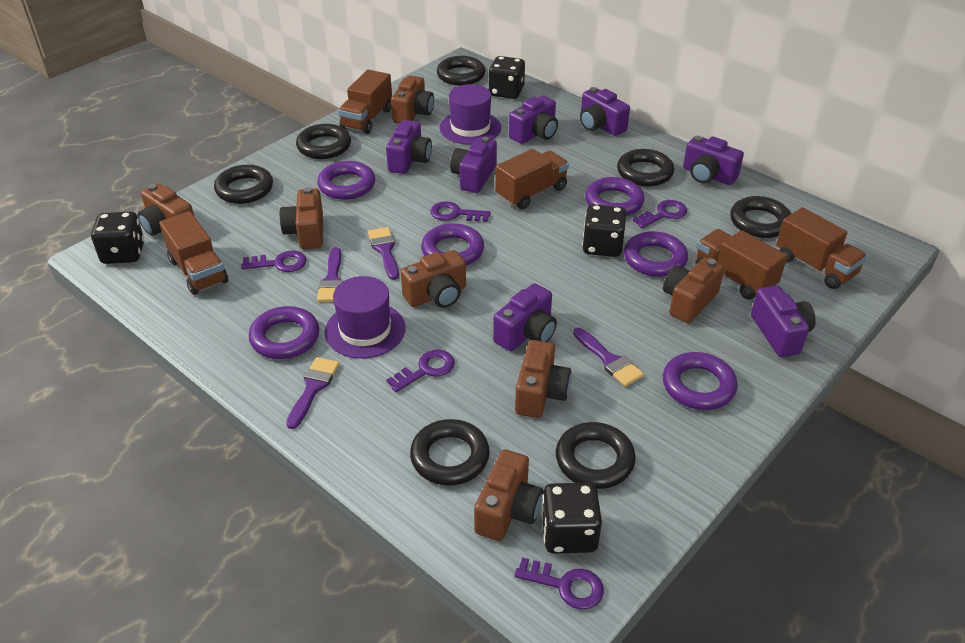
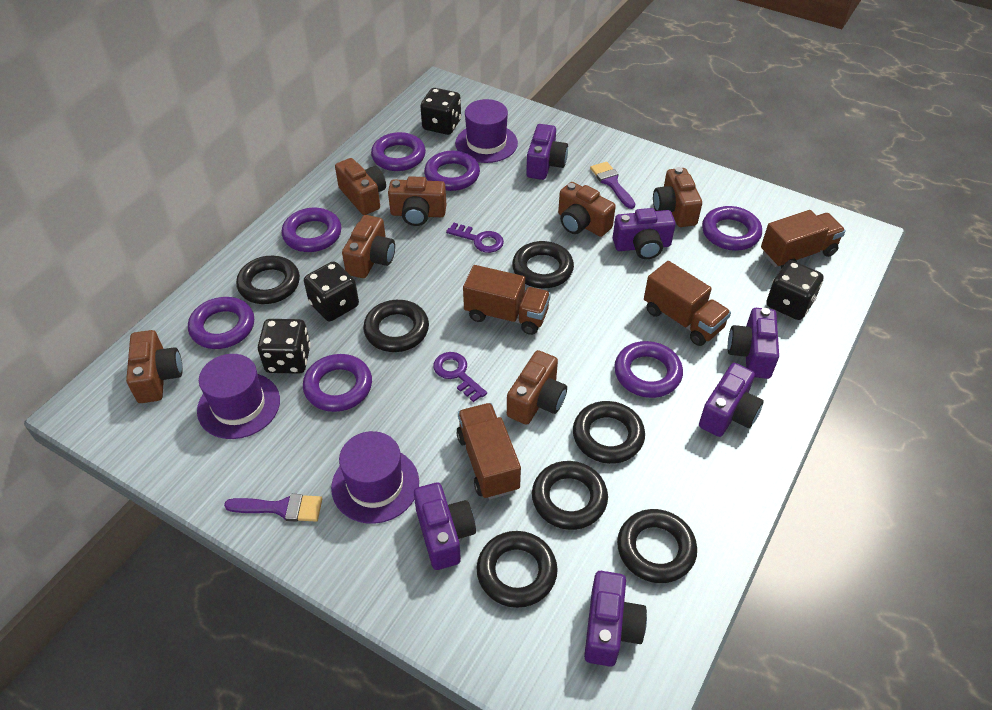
brown truck: 5 -> 4
purple brush: 4 -> 2
purple camera: 7 -> 6
purple hat: 2 -> 3
purple key: 5 -> 2
purple ring: 6 -> 7

